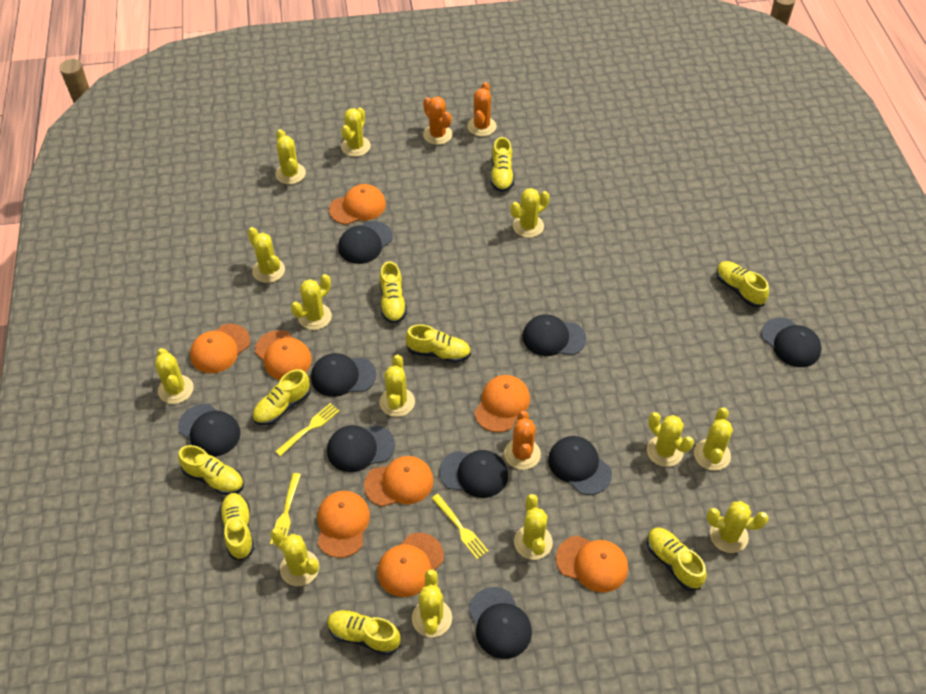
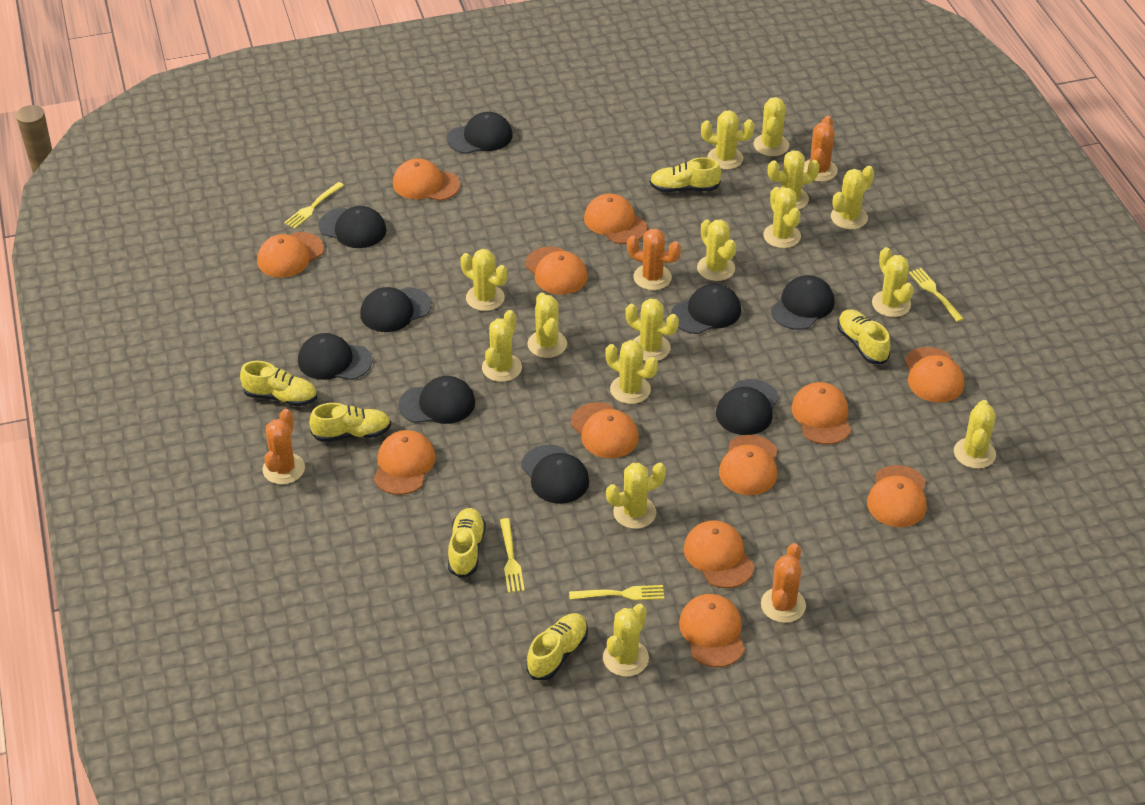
orange cactus: 3 -> 4
orange cap: 8 -> 12
yellow cactus: 13 -> 15
yellow fork: 3 -> 4
yellow shoe: 9 -> 6

